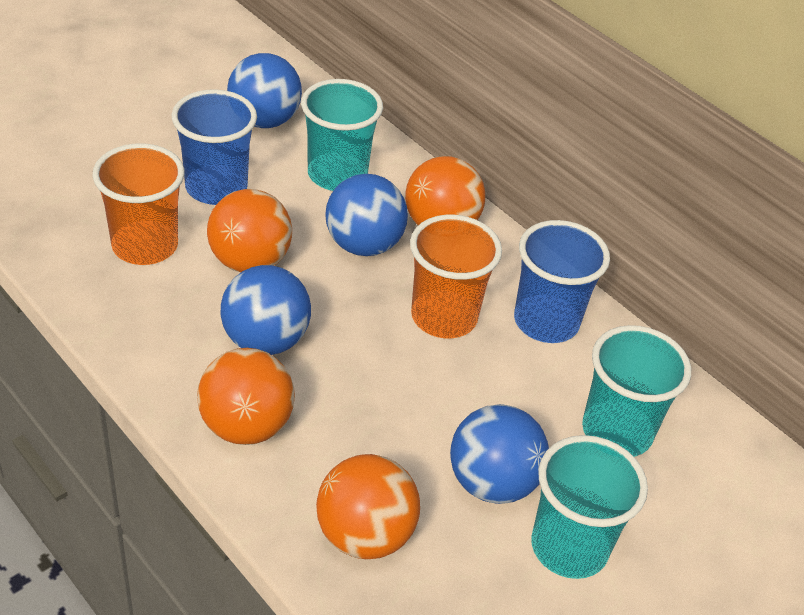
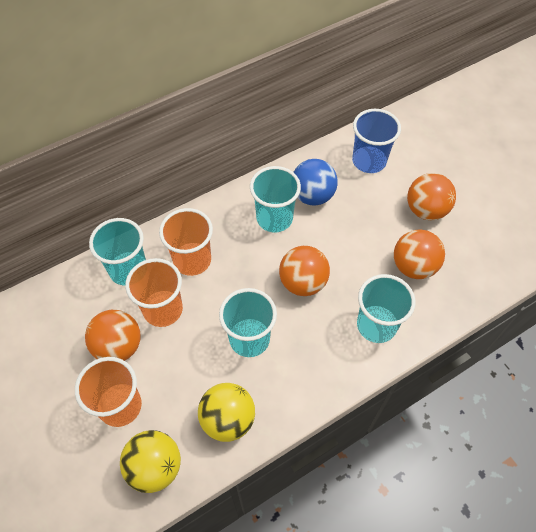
blue ball: 4 -> 1
blue cup: 2 -> 1
orange cup: 2 -> 3
turquoise cup: 3 -> 4
yellow ball: 0 -> 2

